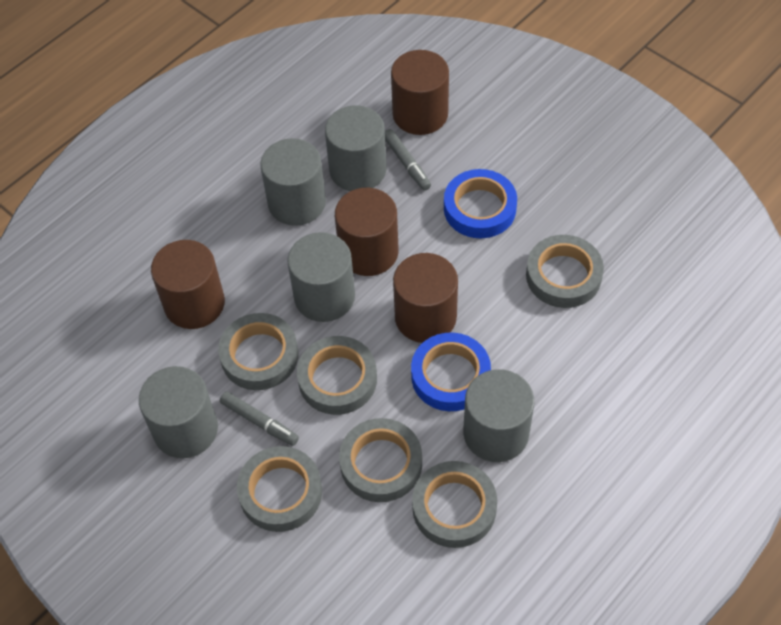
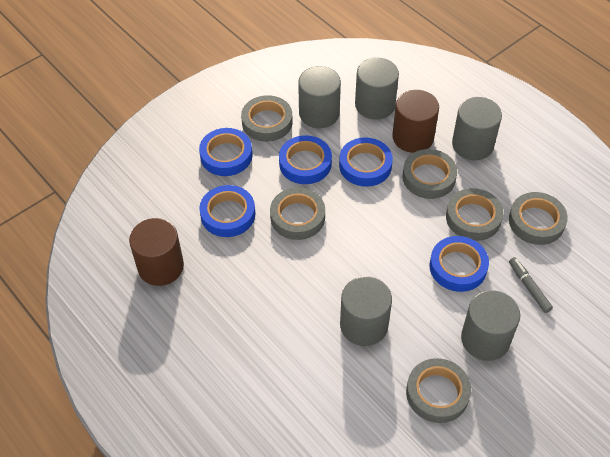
blue tape: 2 -> 5
brown cylinder: 4 -> 2
grey marker: 2 -> 1

